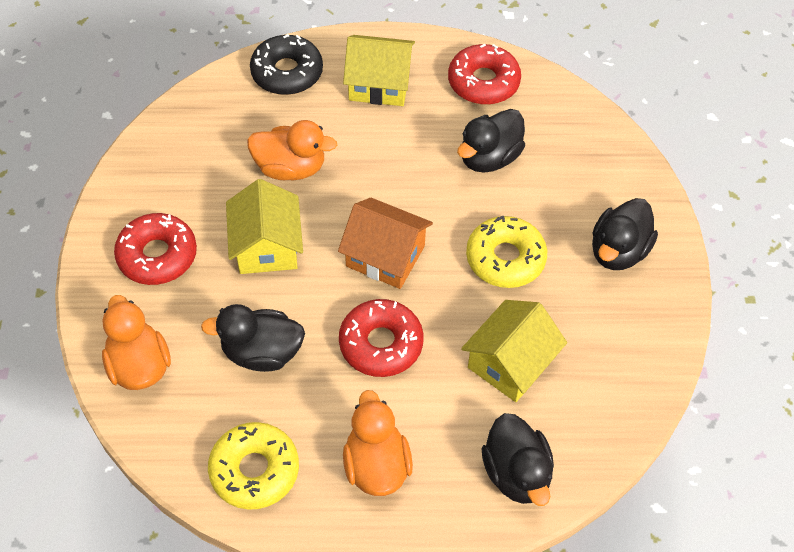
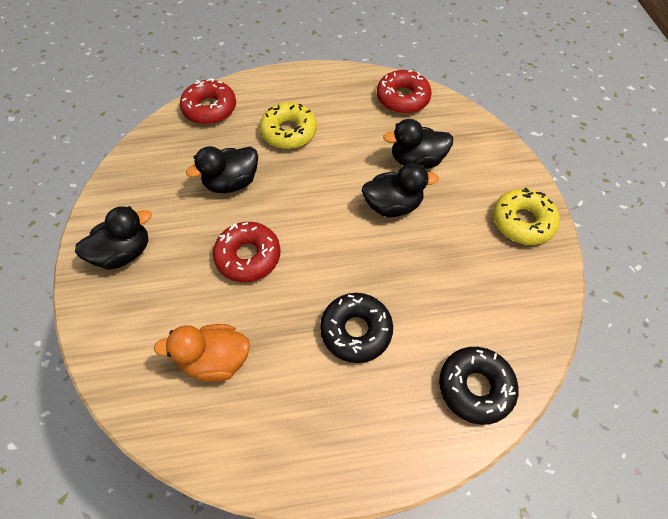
black donut: 1 -> 2
orange duck: 3 -> 1
orange house: 1 -> 0
yellow house: 3 -> 0

